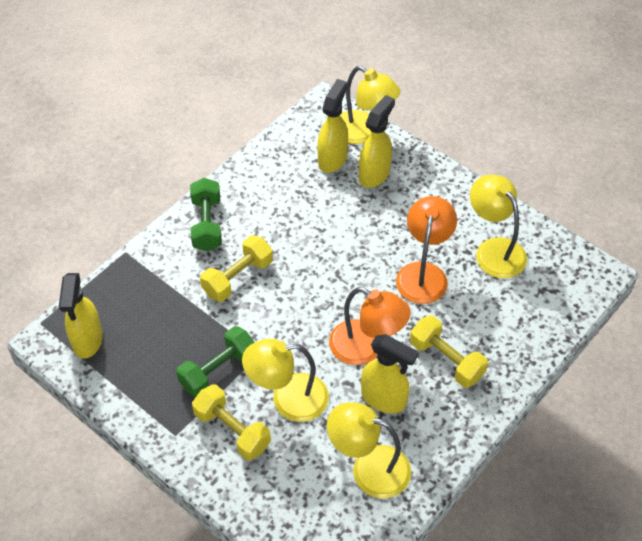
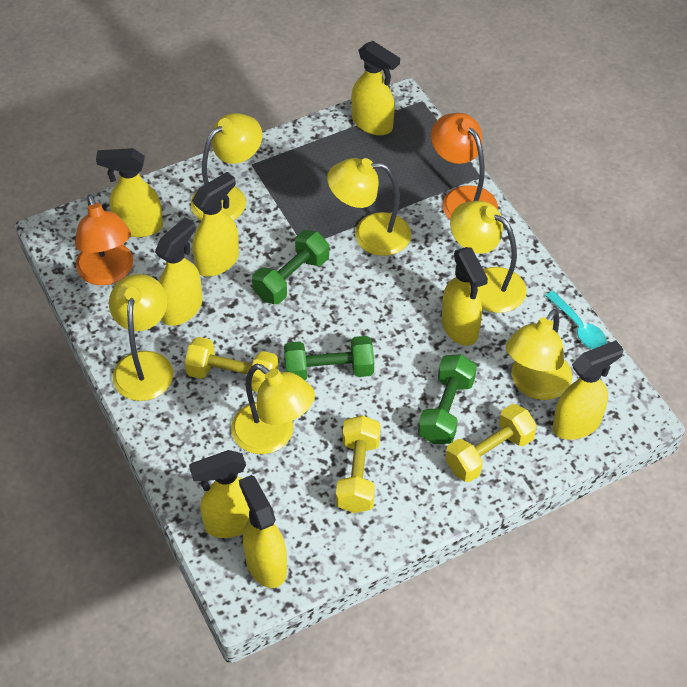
green dumbbell: 2 -> 3
turquoise spoon: 0 -> 1
yellow lamp: 4 -> 6
yellow spray bottle: 4 -> 8

